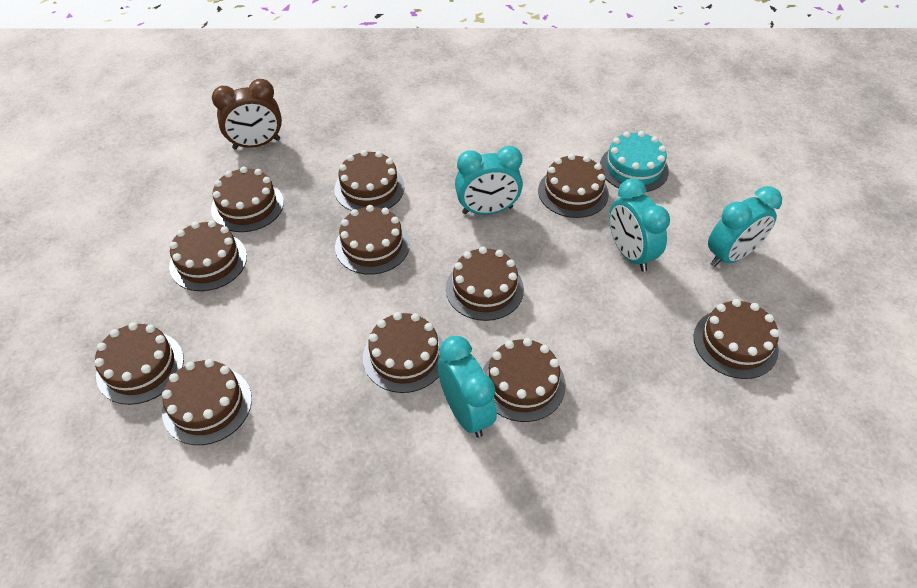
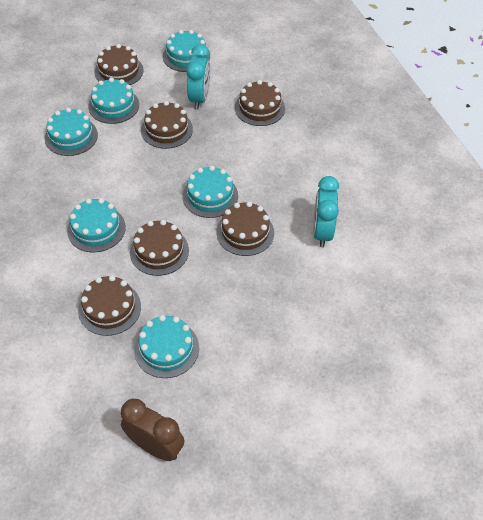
brown cake: 11 -> 6
turquoise cake: 1 -> 6
turquoise clock: 4 -> 2

